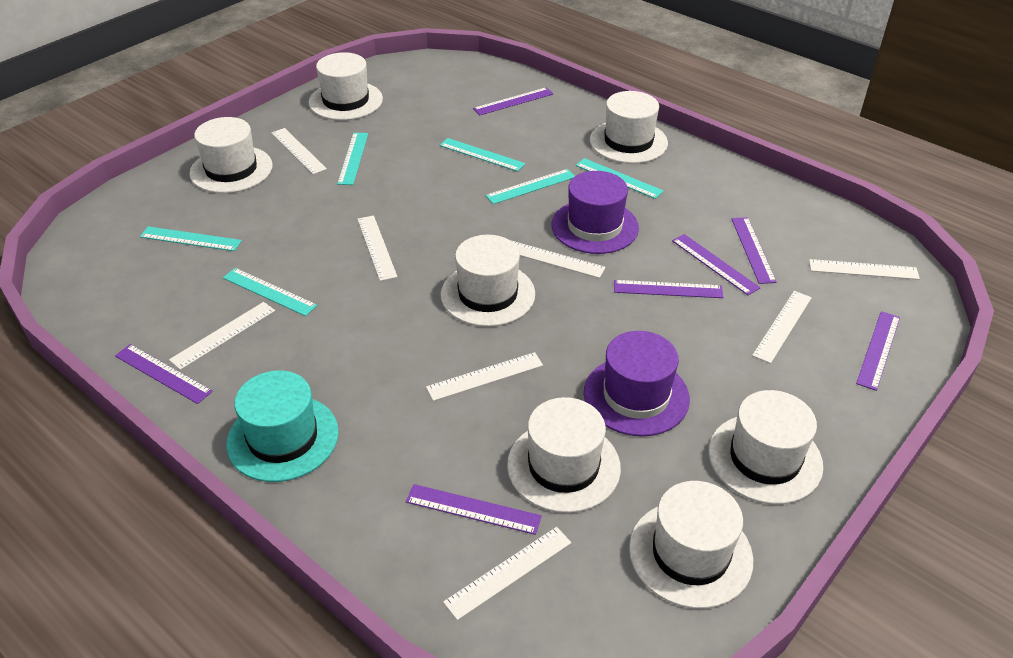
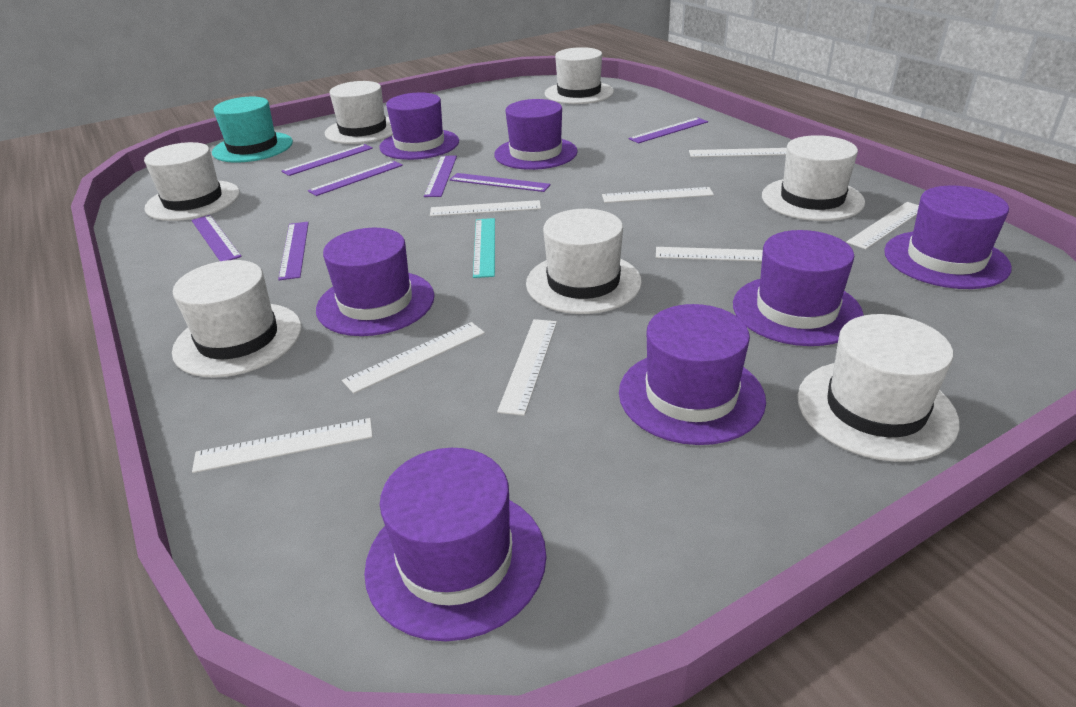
purple hat: 2 -> 7
turquoise ruler: 6 -> 1

